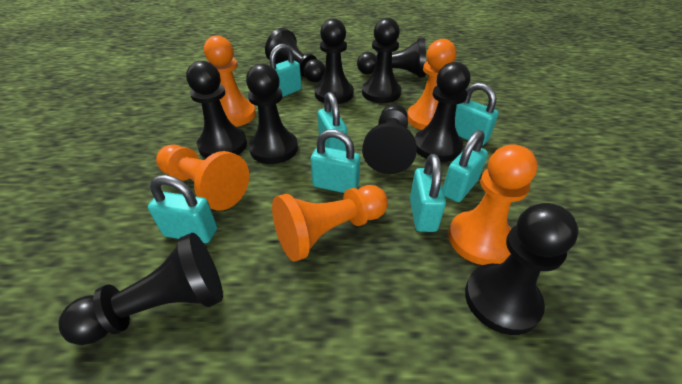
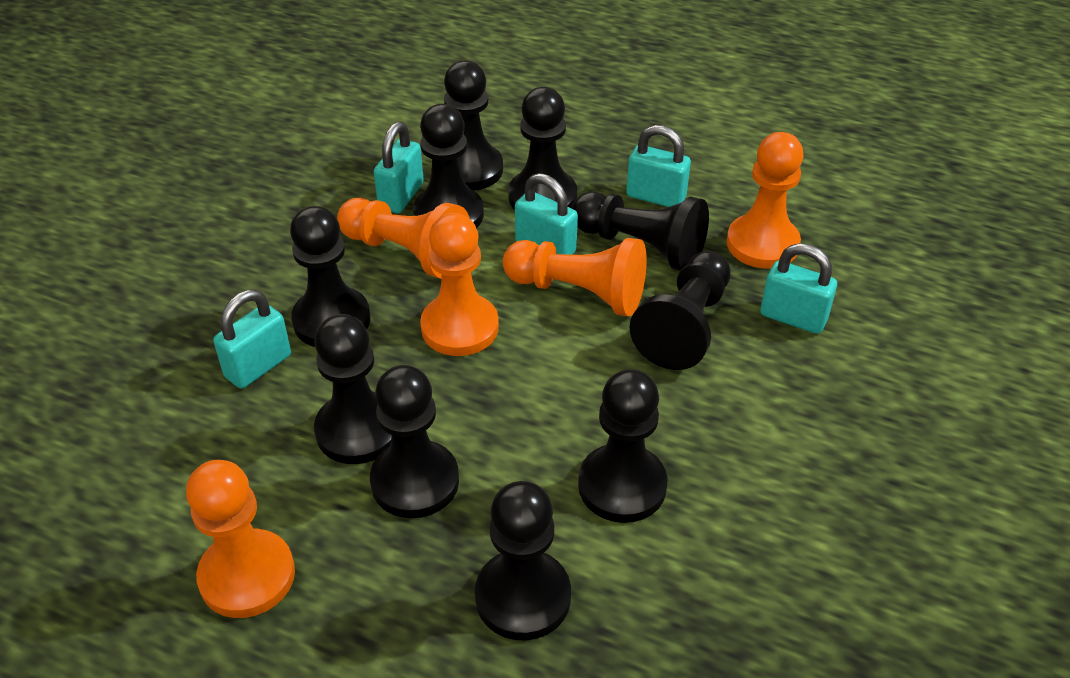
turquoise padlock: 7 -> 5

